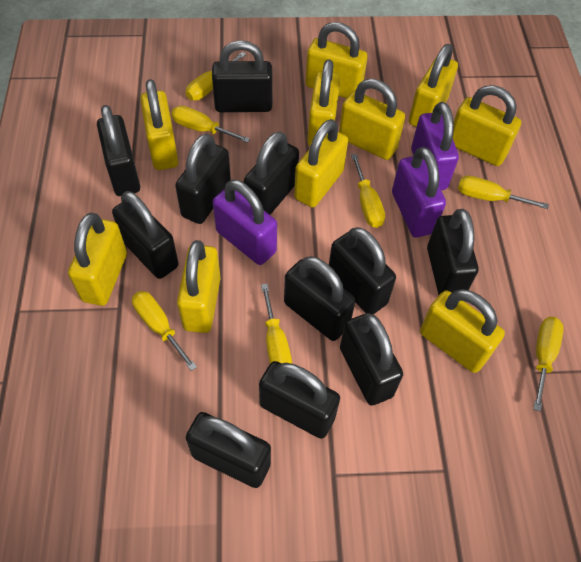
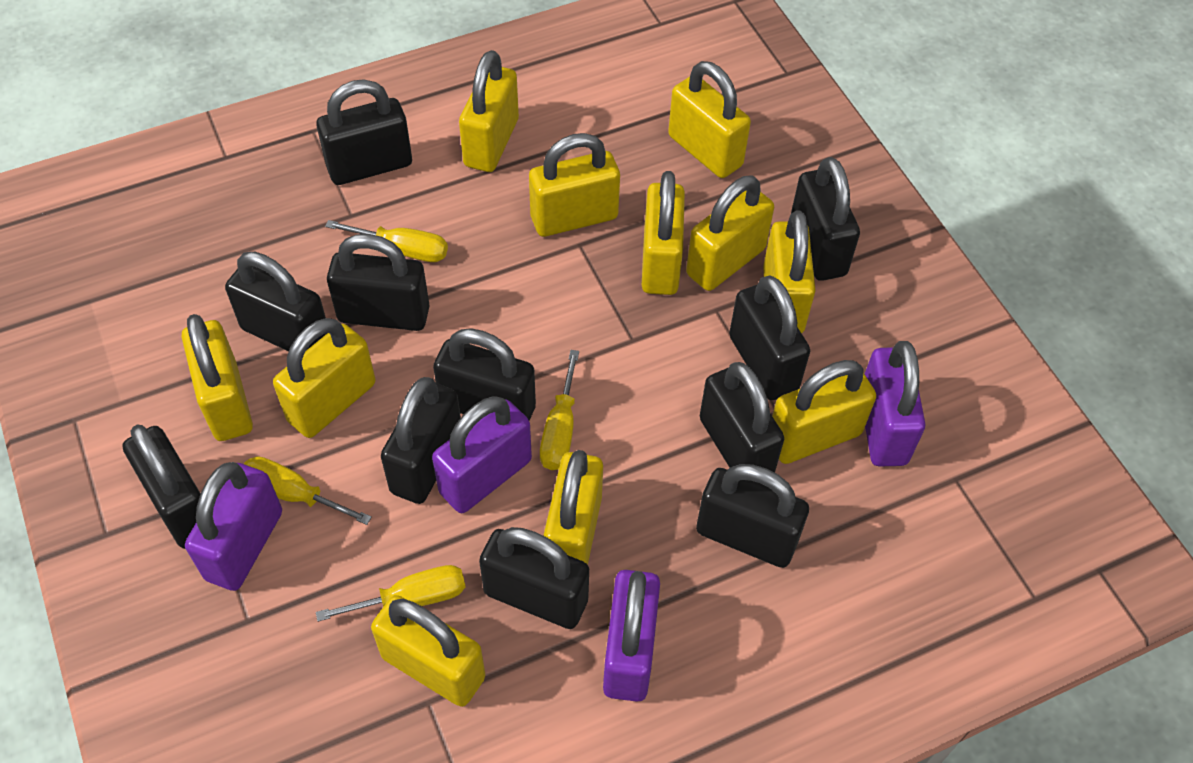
purple padlock: 3 -> 4
yellow padlock: 10 -> 11
yellow screwdriver: 7 -> 4

